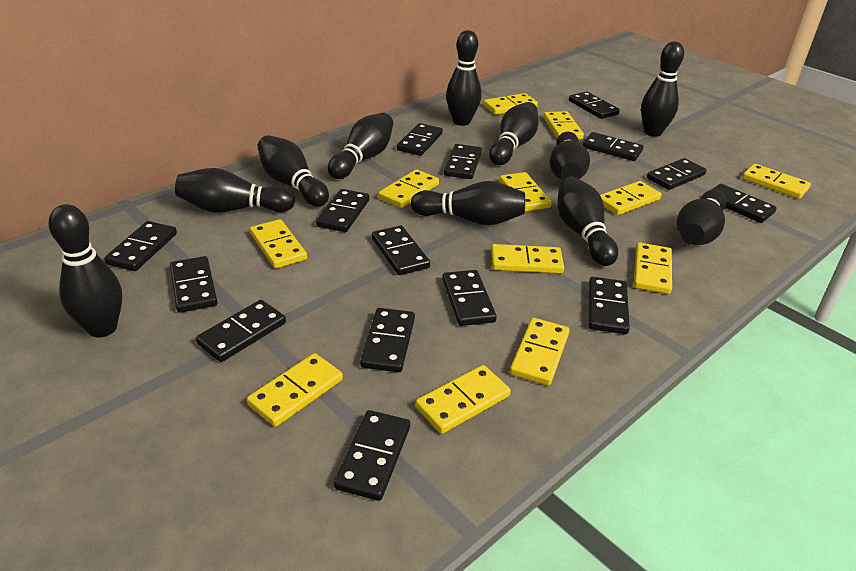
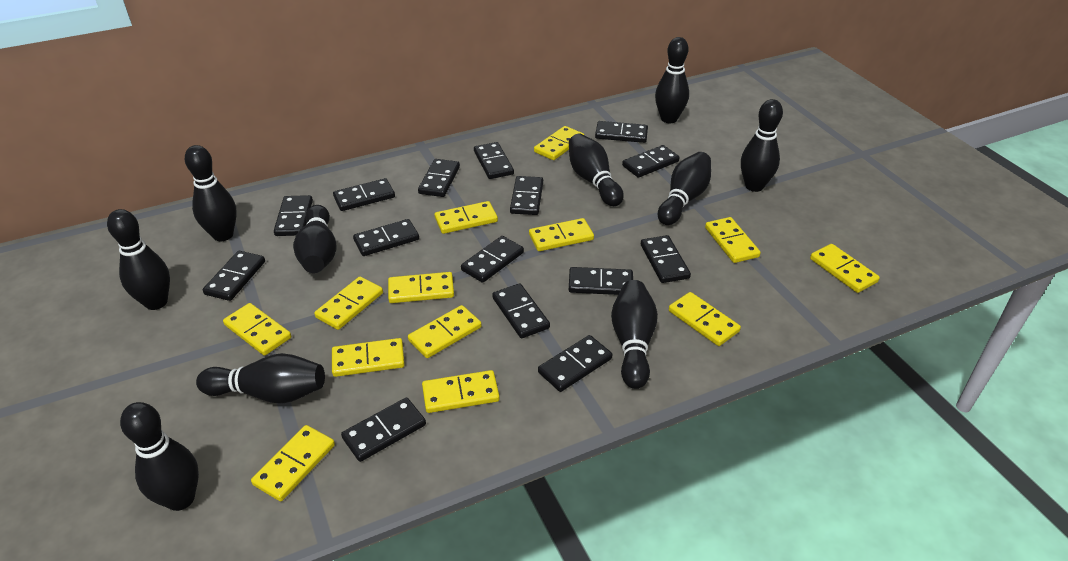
black bowling pin: 11 -> 10
yellow domino: 12 -> 13

